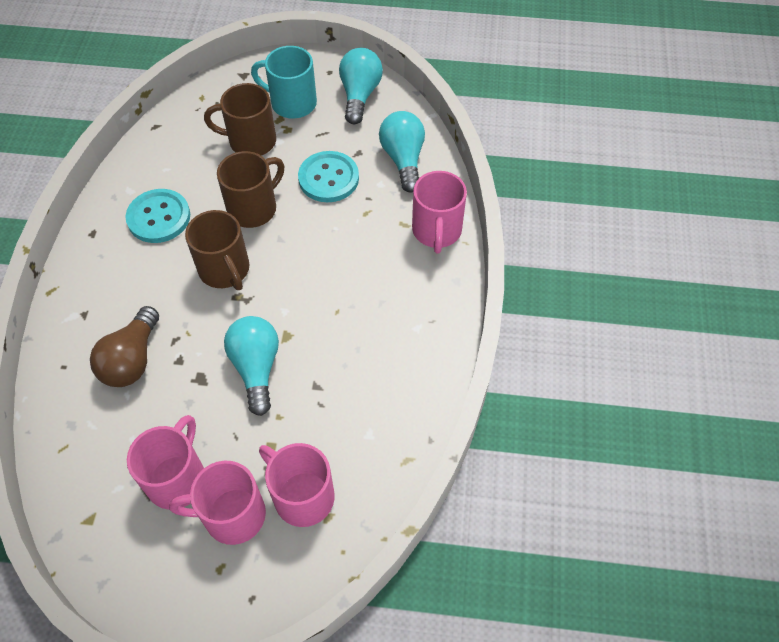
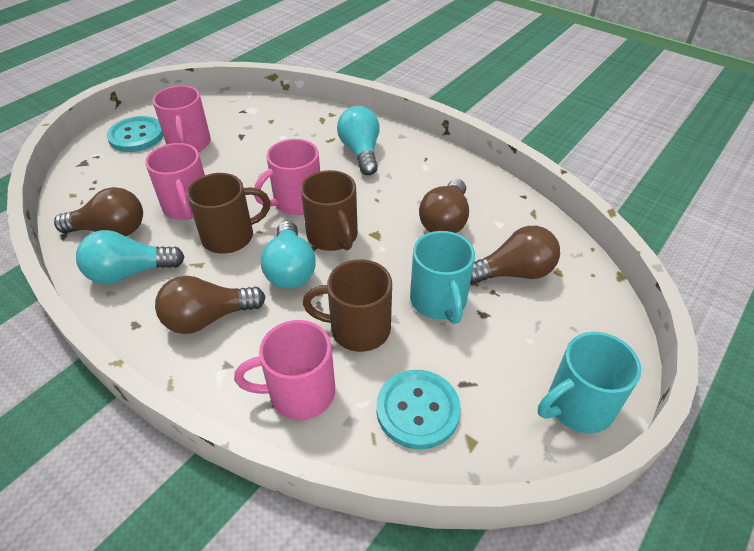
brown light bulb: 1 -> 4
turquoise mug: 1 -> 2

